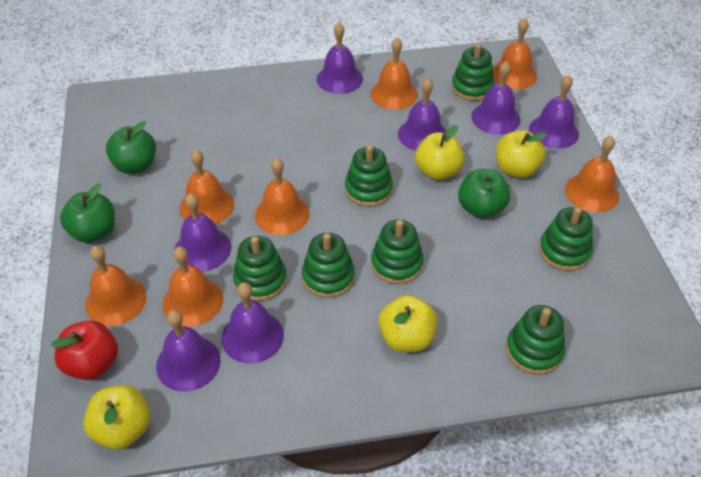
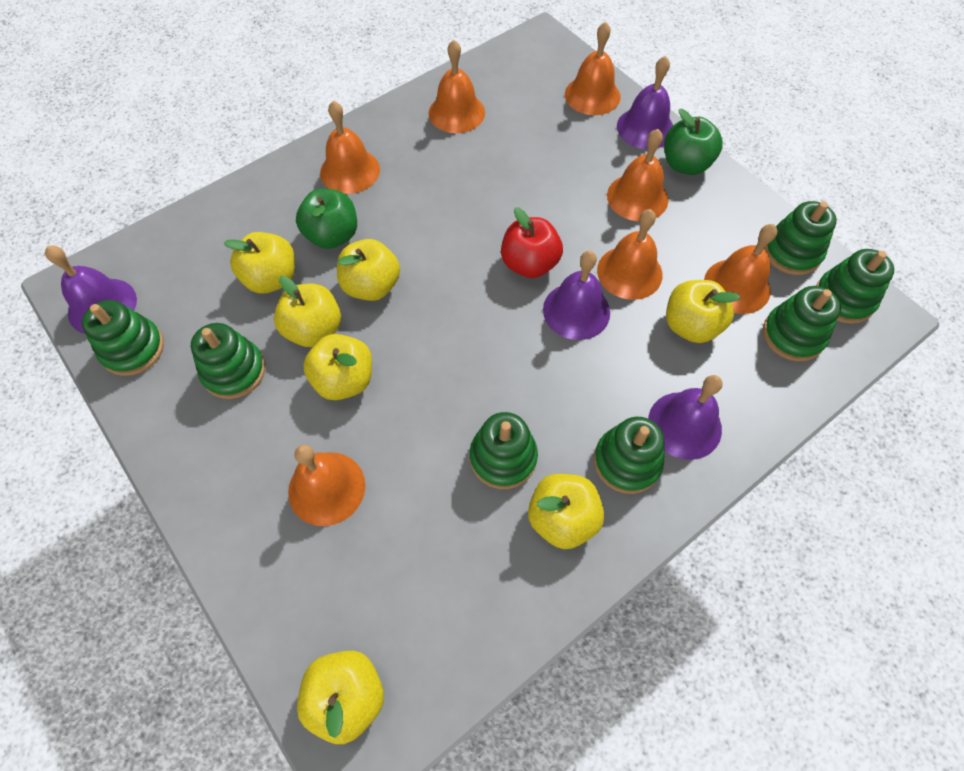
green apple: 3 -> 2
purple bell: 7 -> 4
yellow apple: 4 -> 7

